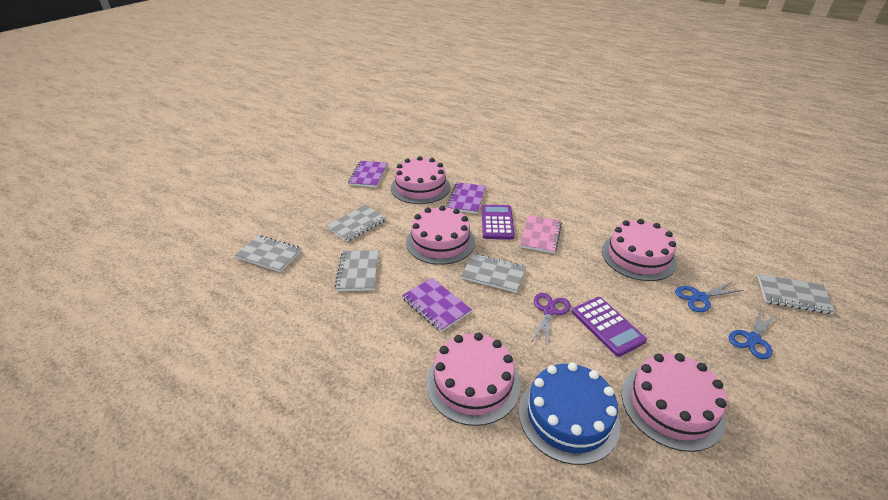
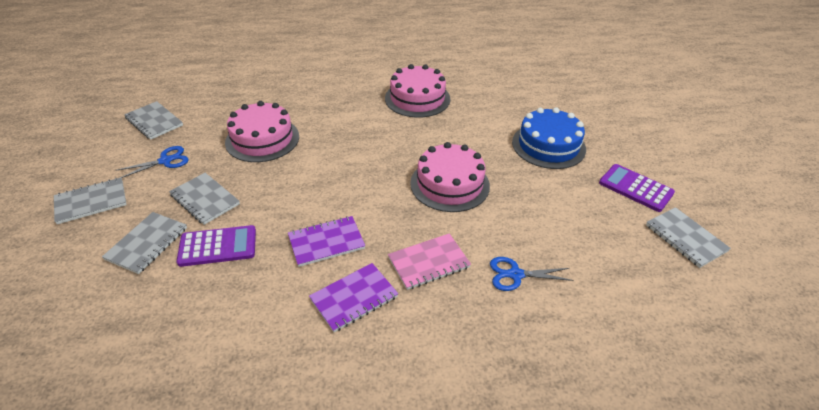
pink cake: 5 -> 3
purple notebook: 3 -> 2
purple scissors: 1 -> 0

